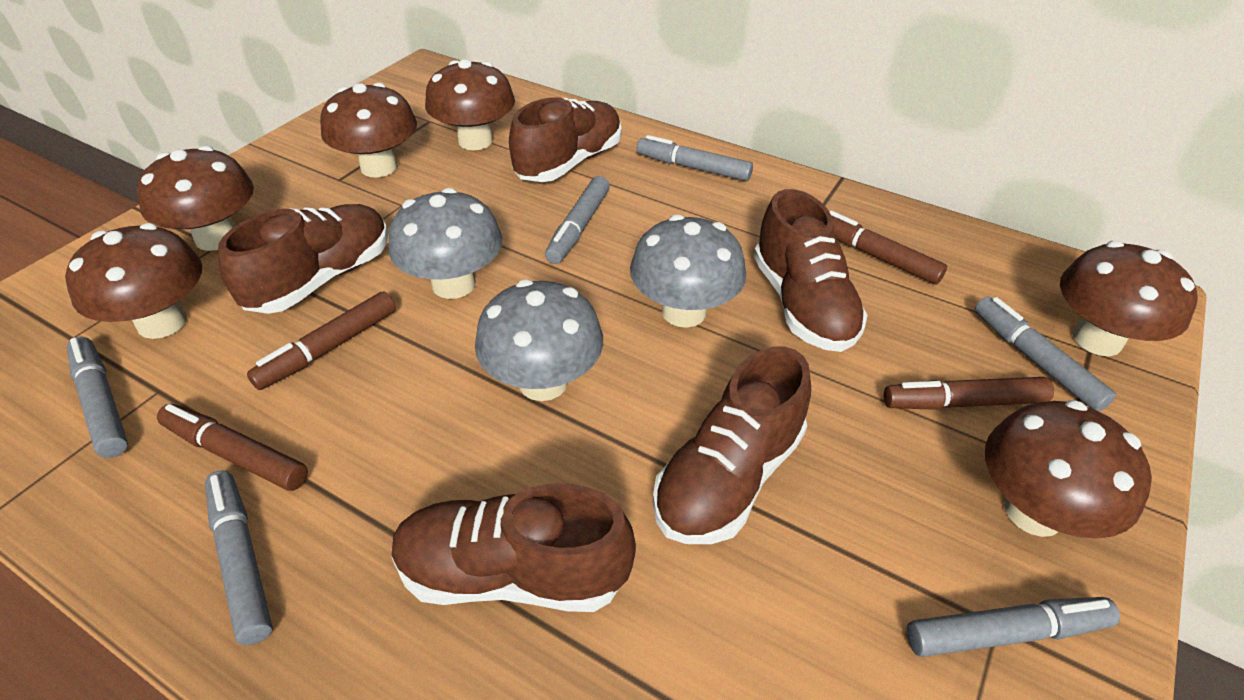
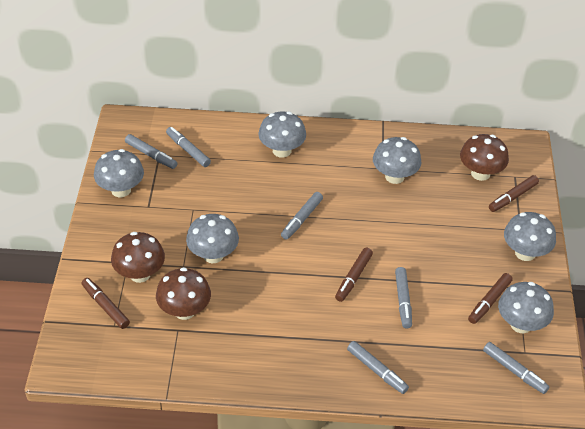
brown mushroom: 6 -> 3
brown shoe: 5 -> 0
grey mushroom: 3 -> 6

